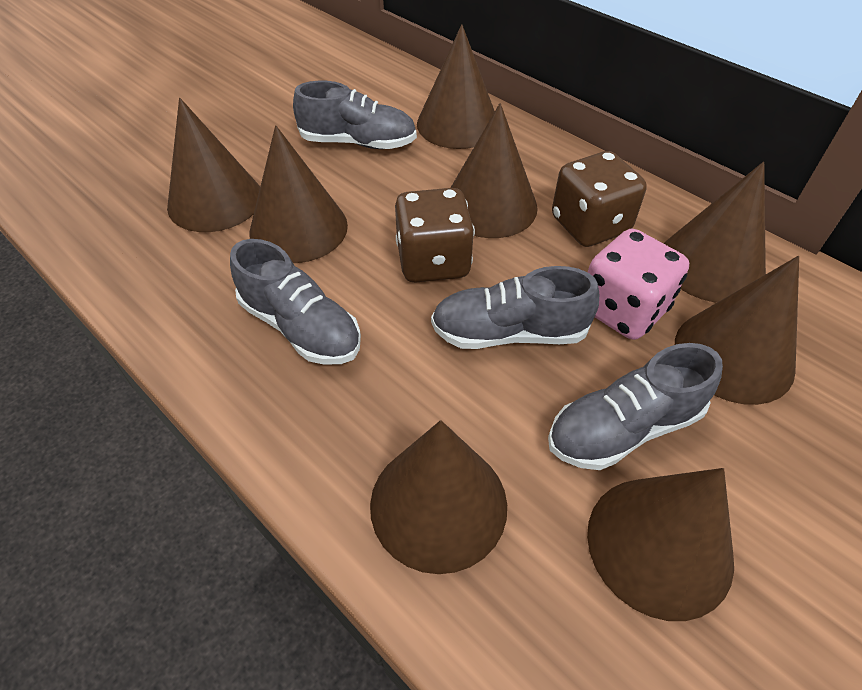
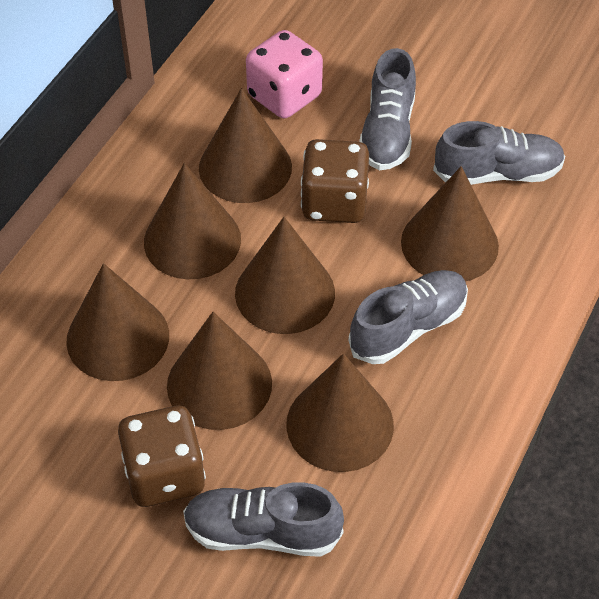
brown cone: 8 -> 7

